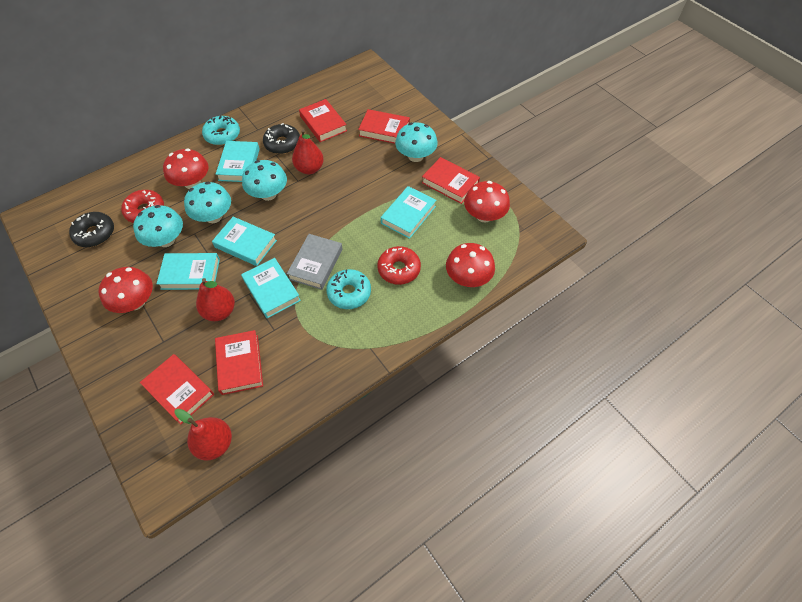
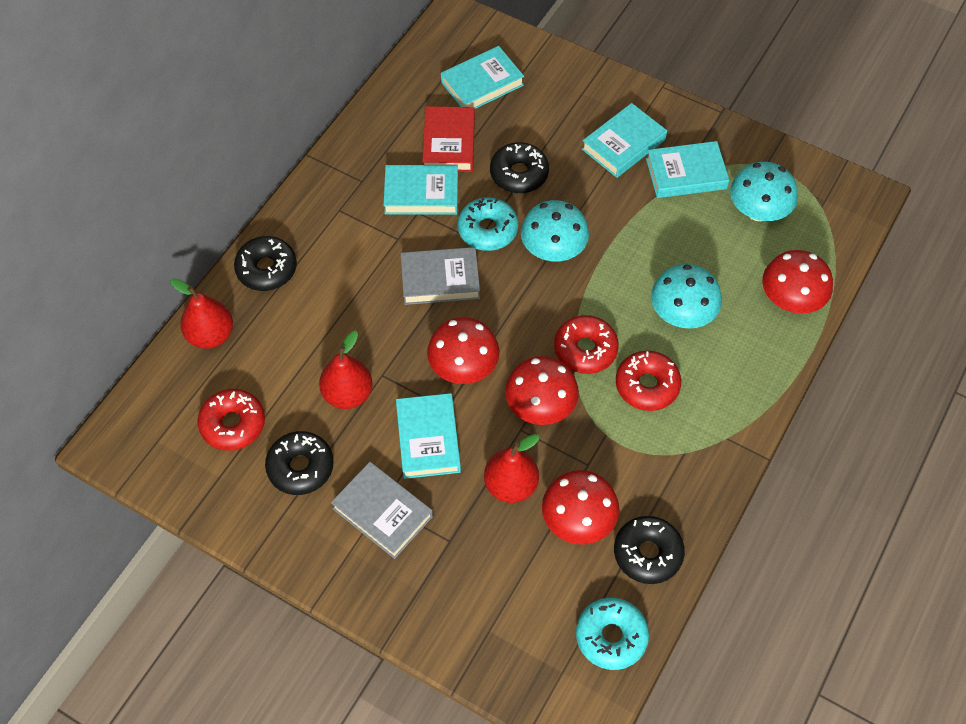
black donut: 2 -> 4
grey book: 1 -> 2
red book: 5 -> 1
red donut: 2 -> 3
turquoise mushroom: 4 -> 3

